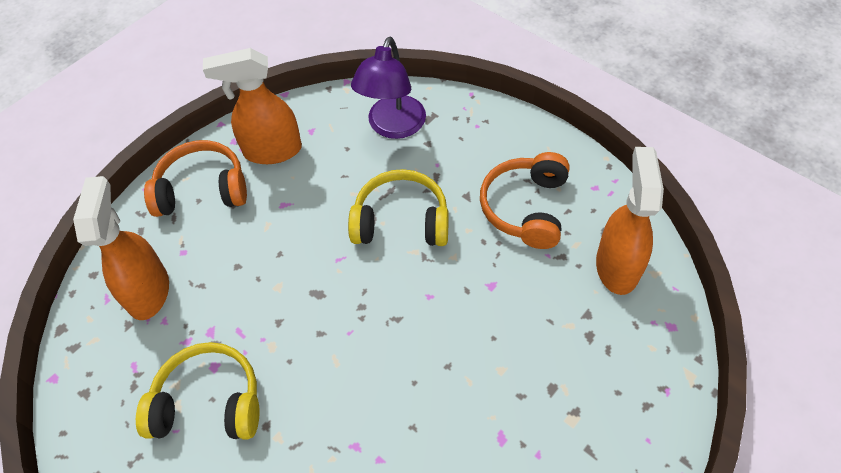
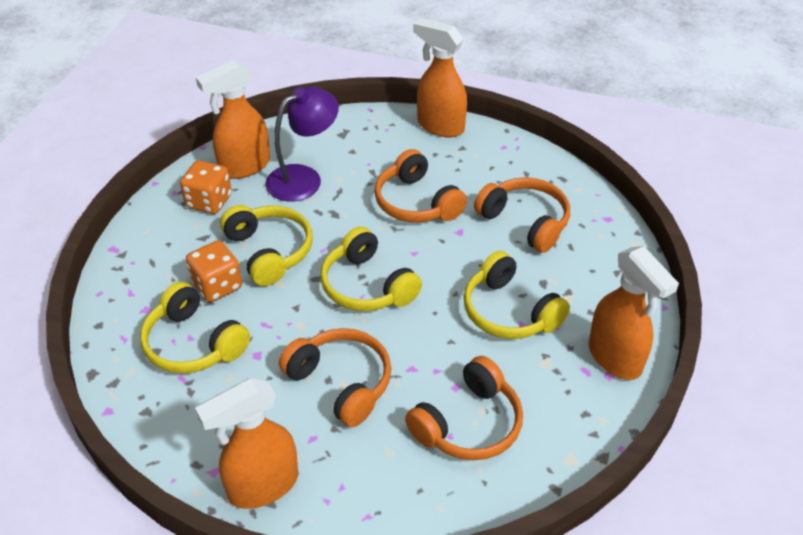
orange dice: 0 -> 2
orange headphones: 2 -> 4
orange spray bottle: 3 -> 4
yellow headphones: 2 -> 4

